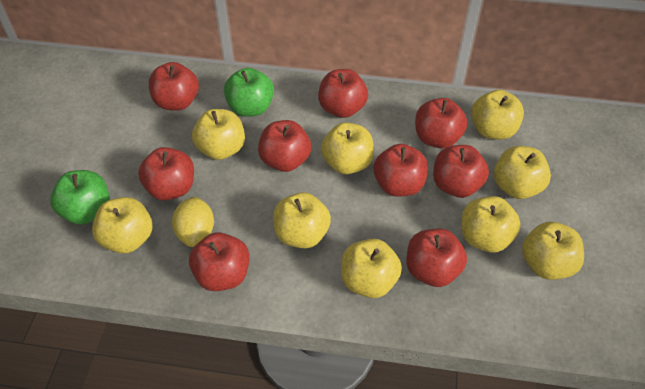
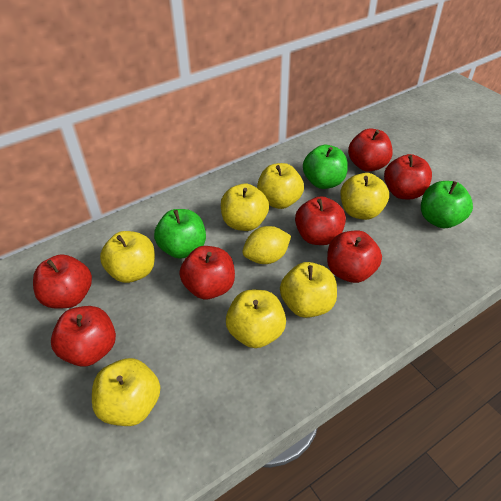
green apple: 2 -> 3
red apple: 9 -> 7
yellow apple: 9 -> 7

